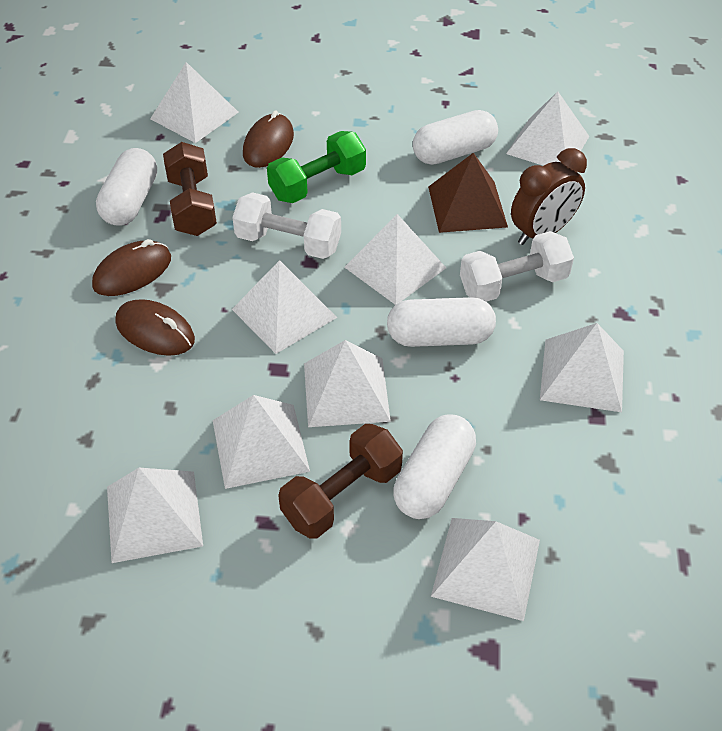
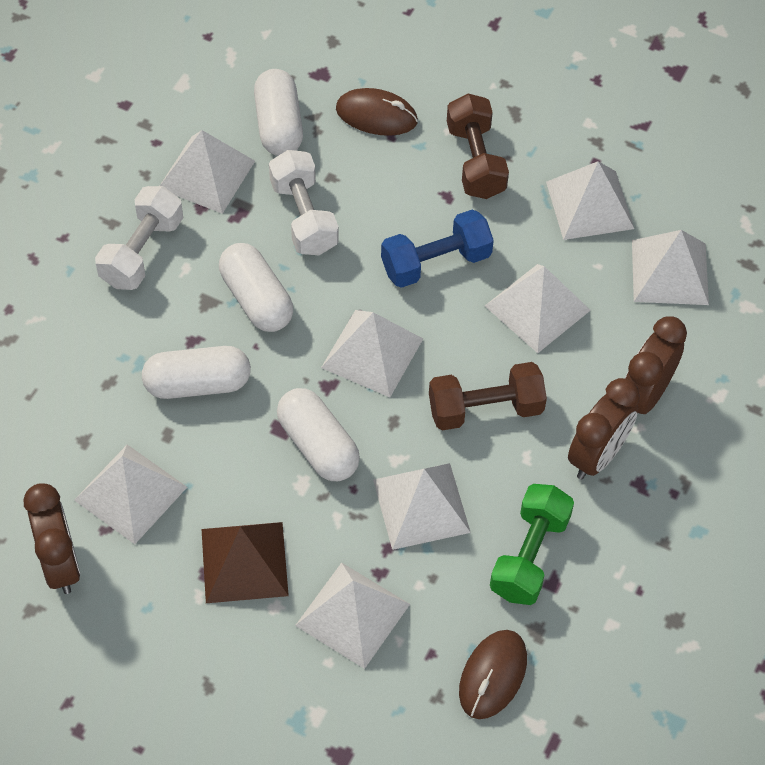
blue dumbbell: 0 -> 1
brown clock: 1 -> 3
brown mouse: 3 -> 2
white pyramid: 9 -> 8

